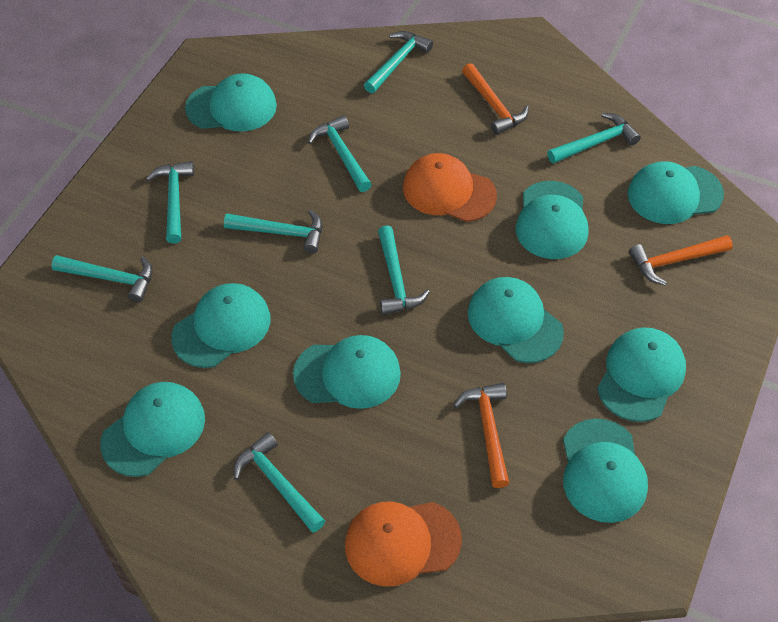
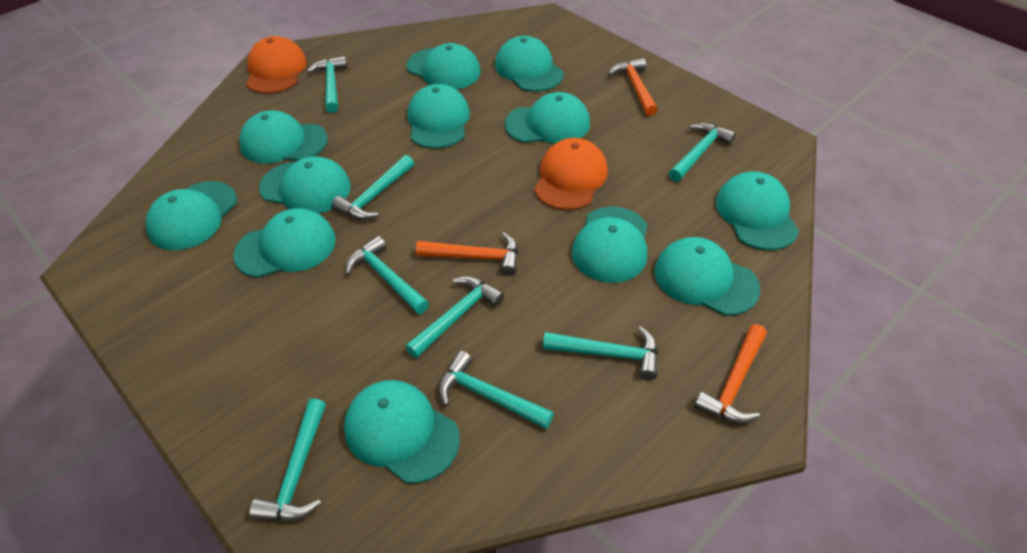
turquoise cap: 9 -> 12

